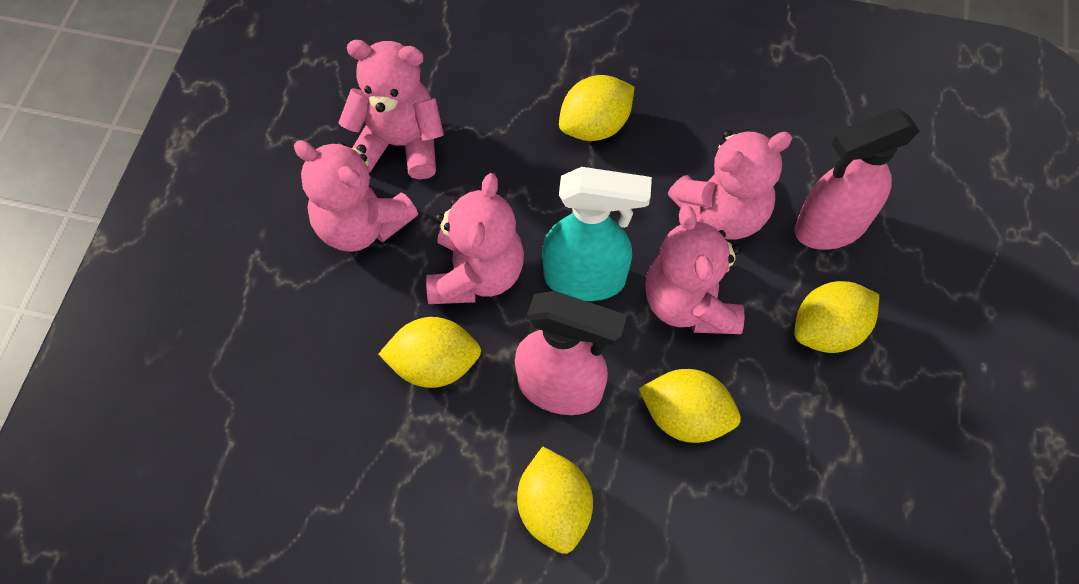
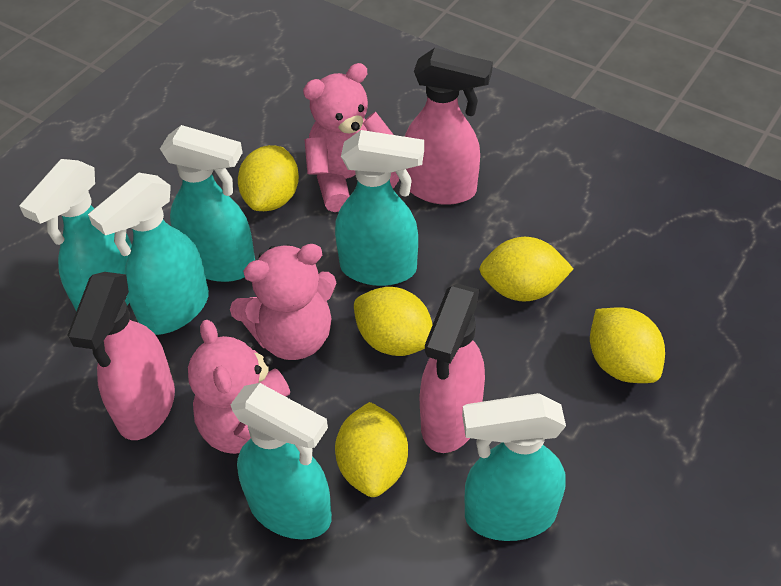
pink spray bottle: 2 -> 3
pink teddy bear: 5 -> 3
turquoise spray bottle: 1 -> 6

